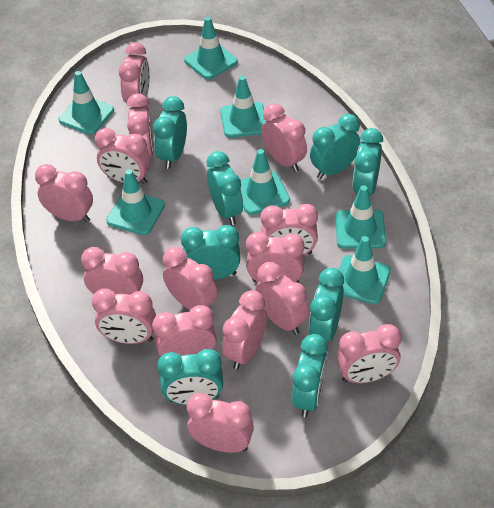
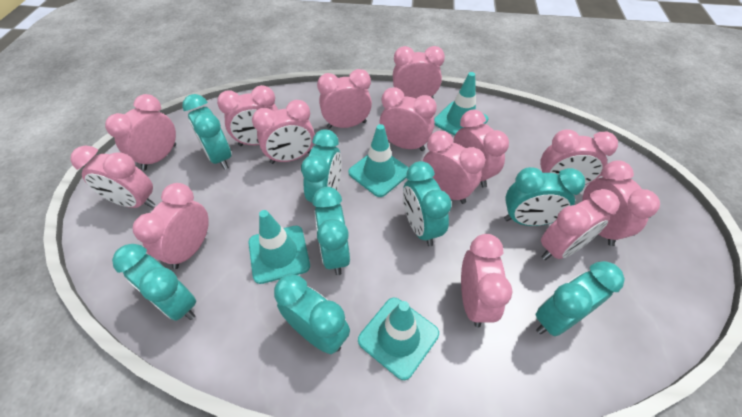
pink clock: 15 -> 14
turquoise traffic cone: 7 -> 4

